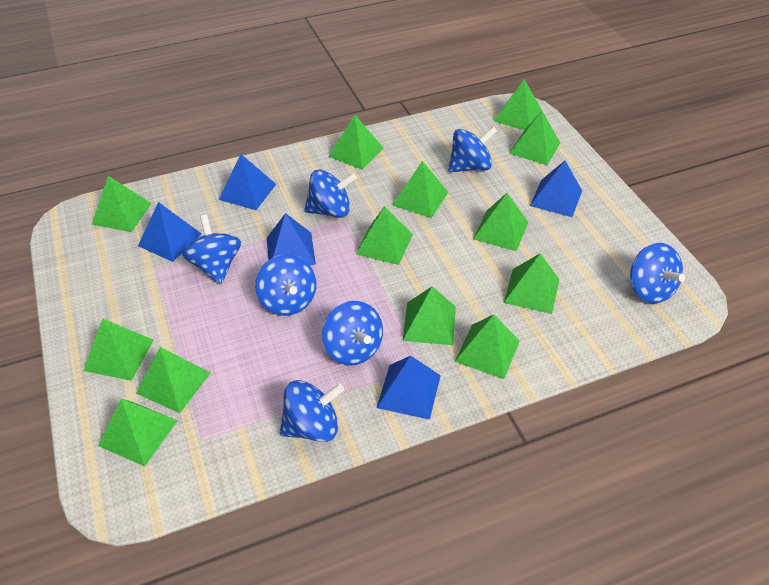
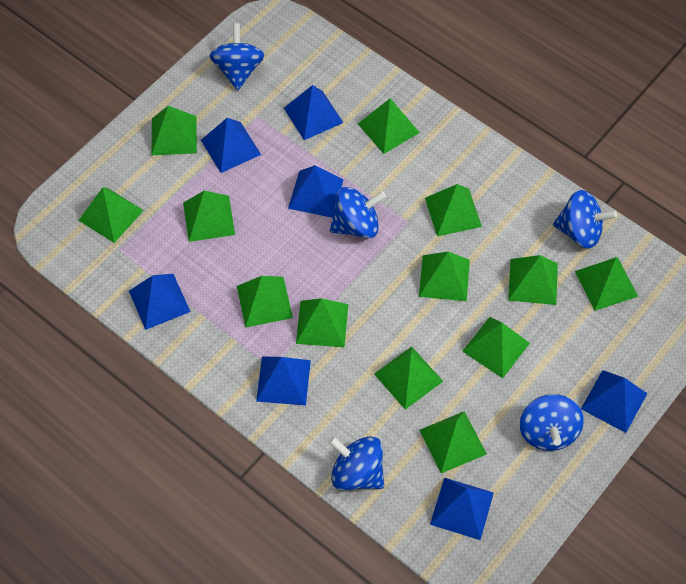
blue pyramid: 5 -> 7
blue spinning top: 7 -> 5

